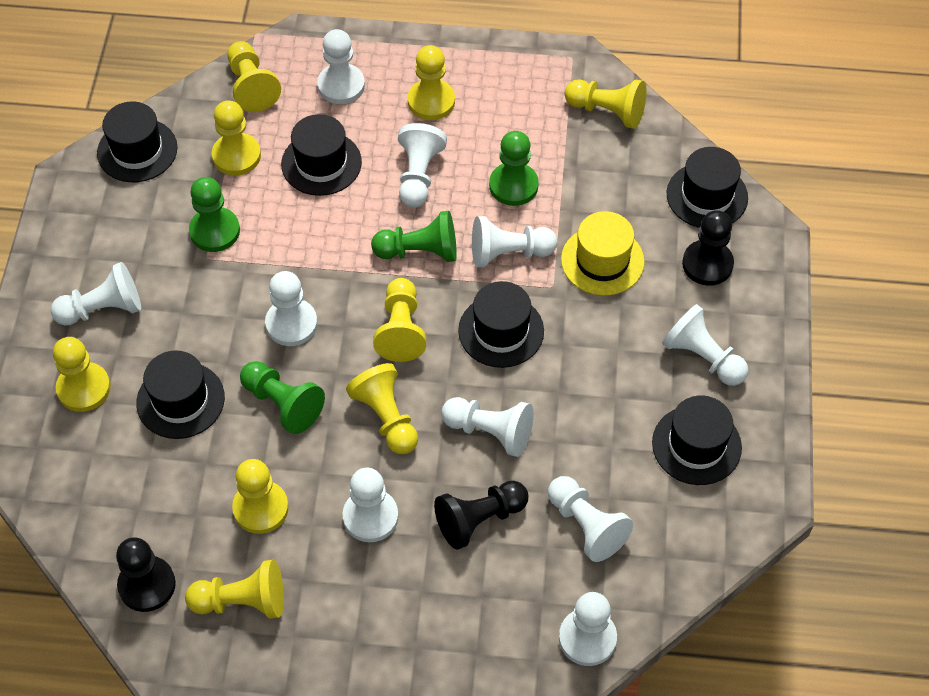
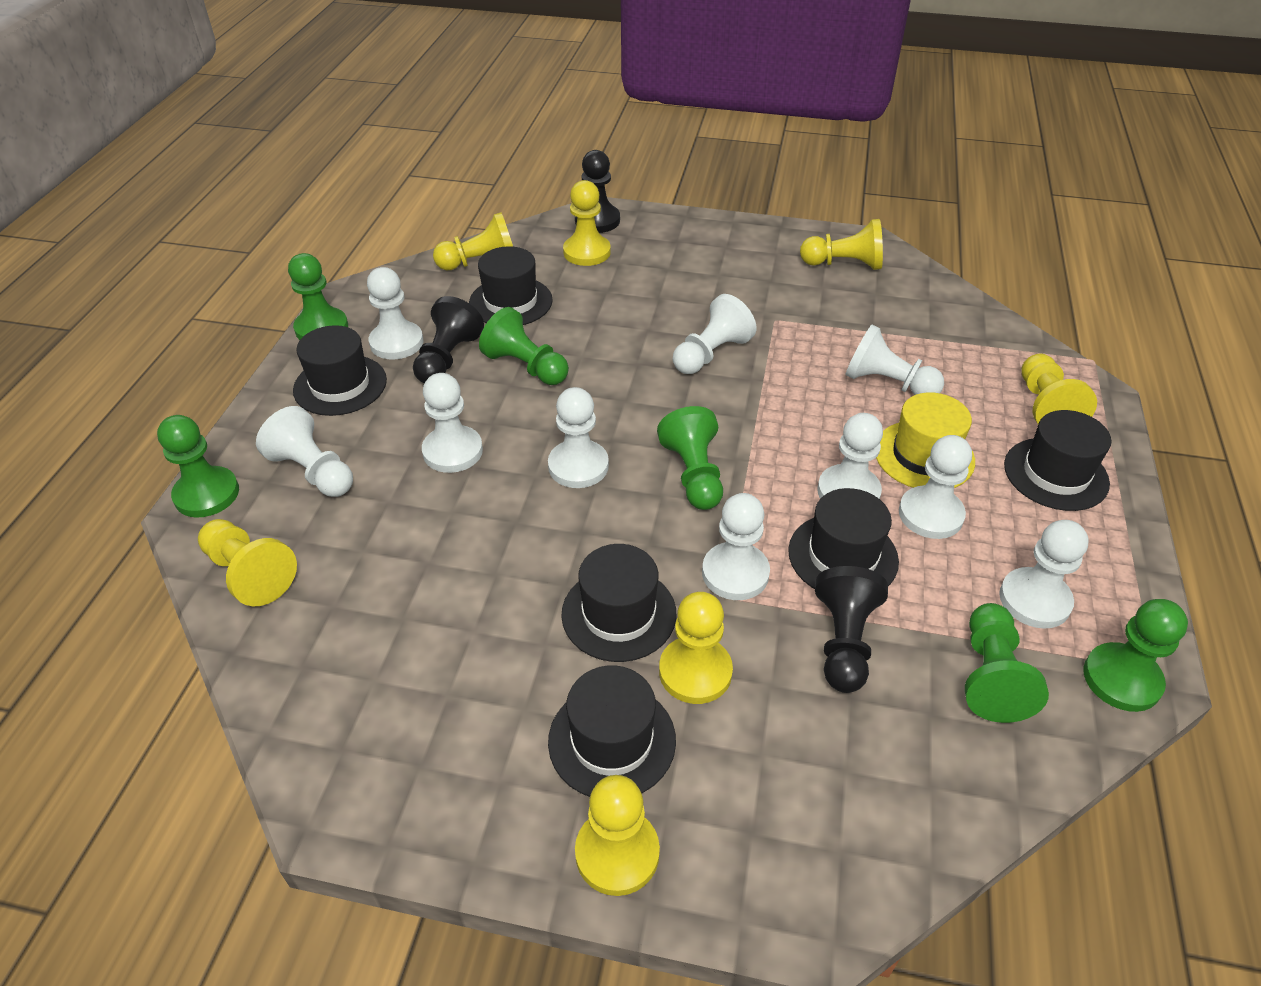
green pawn: 4 -> 6
yellow pawn: 9 -> 7

